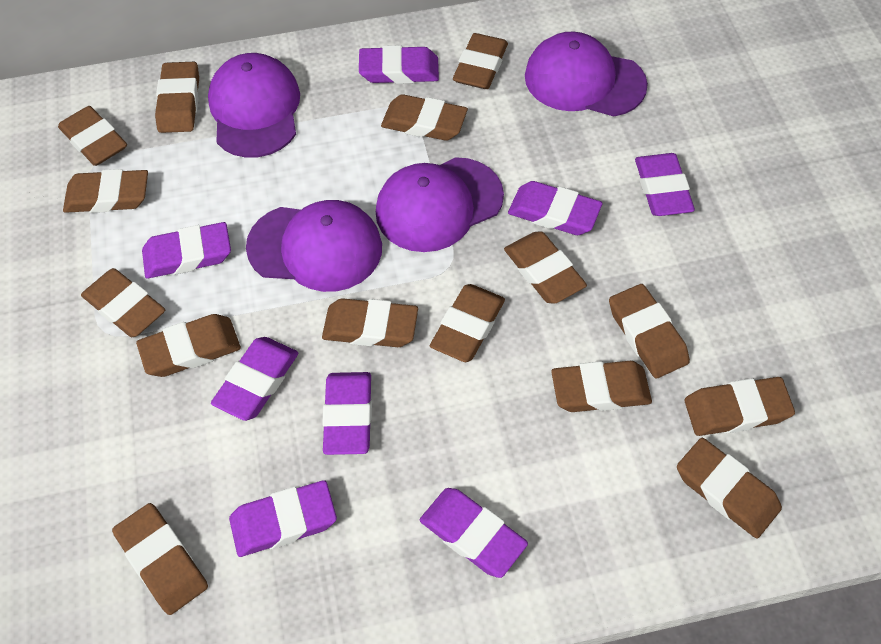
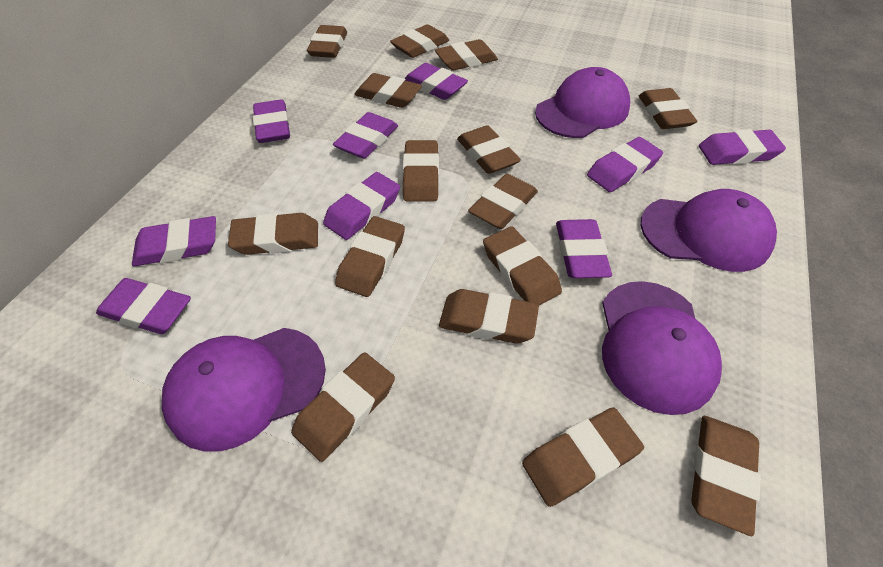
purple eraser: 8 -> 9

